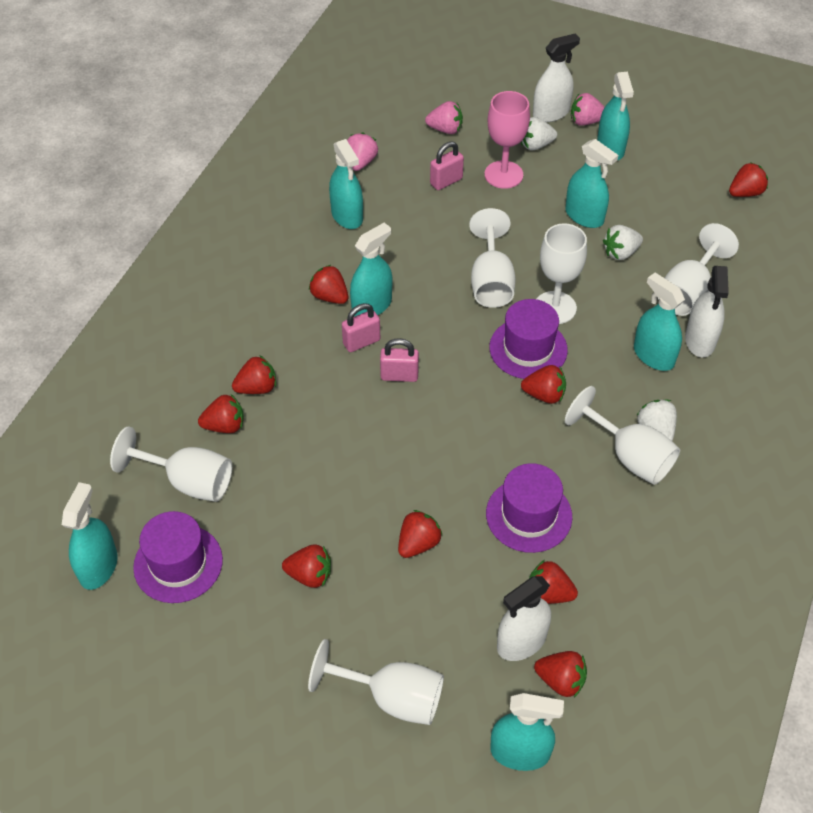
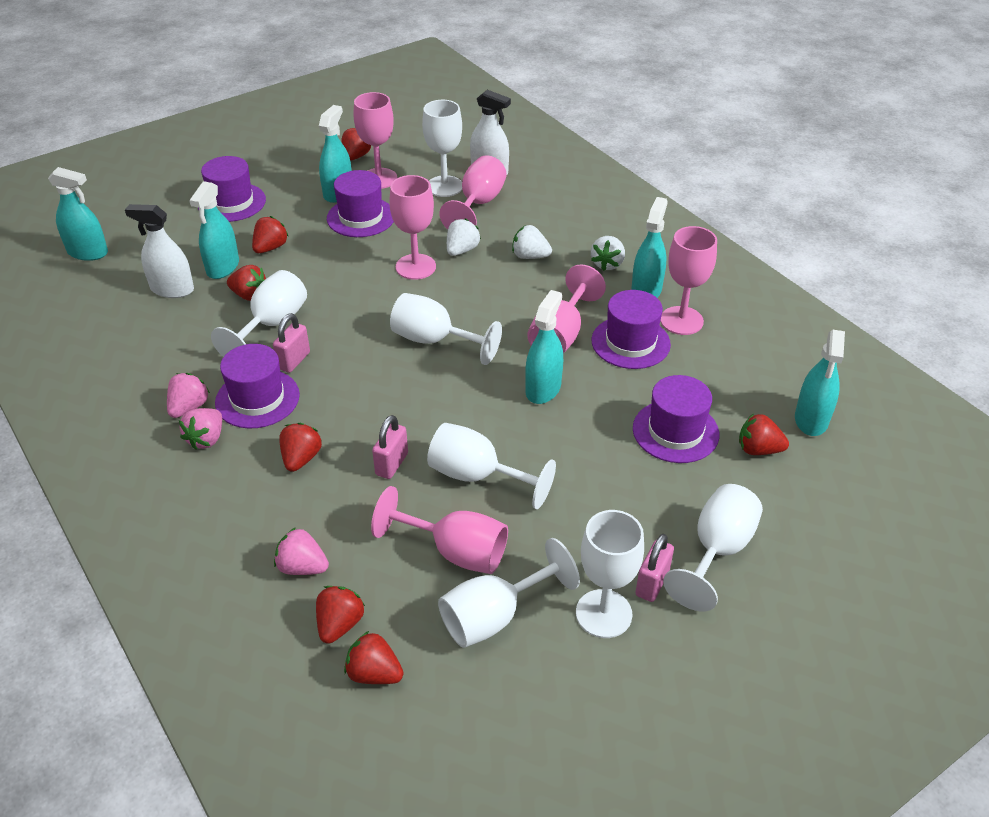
pink goblet: 1 -> 6
purple hat: 3 -> 5
red strawberry: 9 -> 7
turquoise spray bottle: 7 -> 6
white goblet: 6 -> 7
white spray bottle: 3 -> 2

